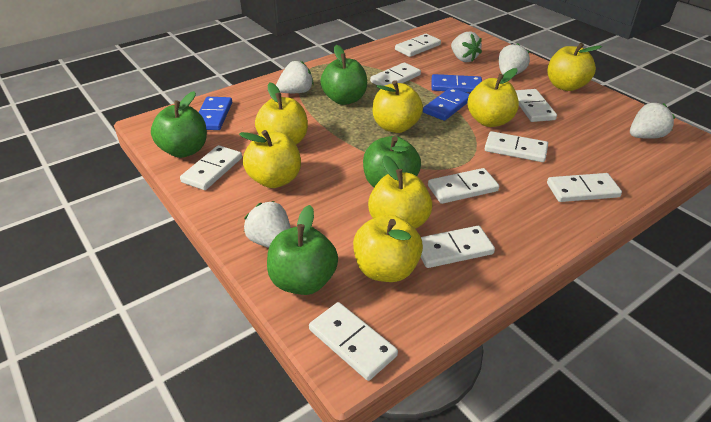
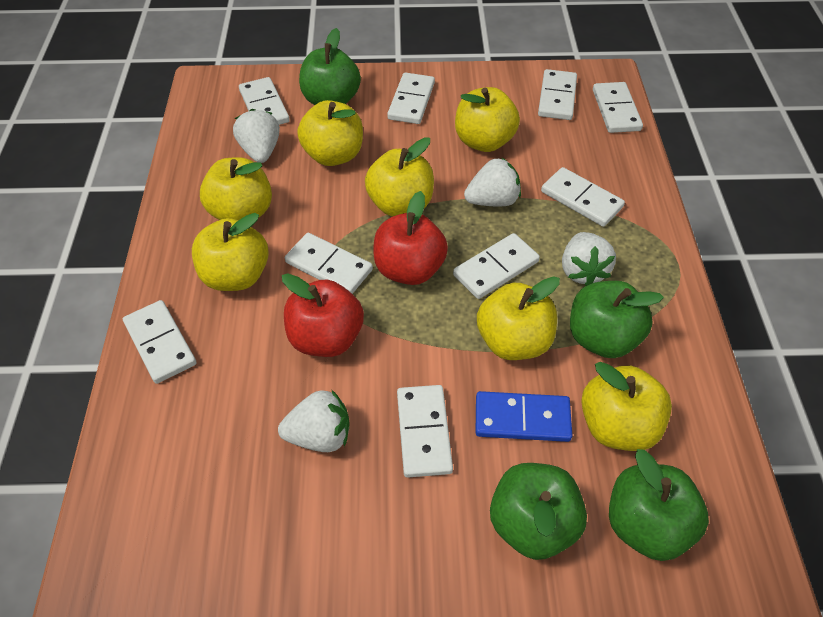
blue domino: 3 -> 1
red apple: 0 -> 2
white strawberry: 5 -> 4

